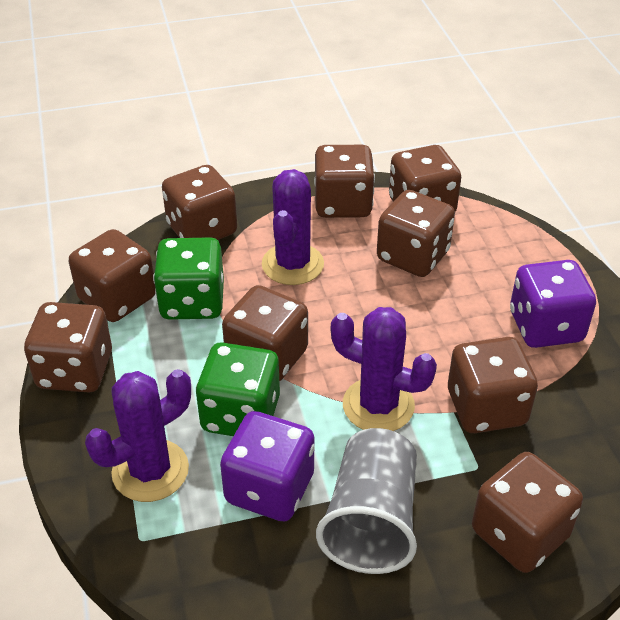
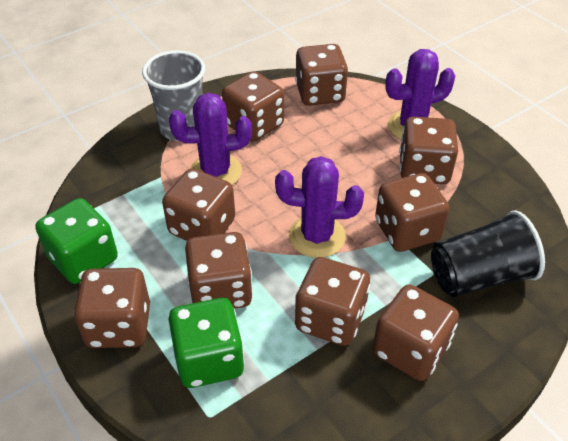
black cup: 0 -> 1
purple dice: 2 -> 0

